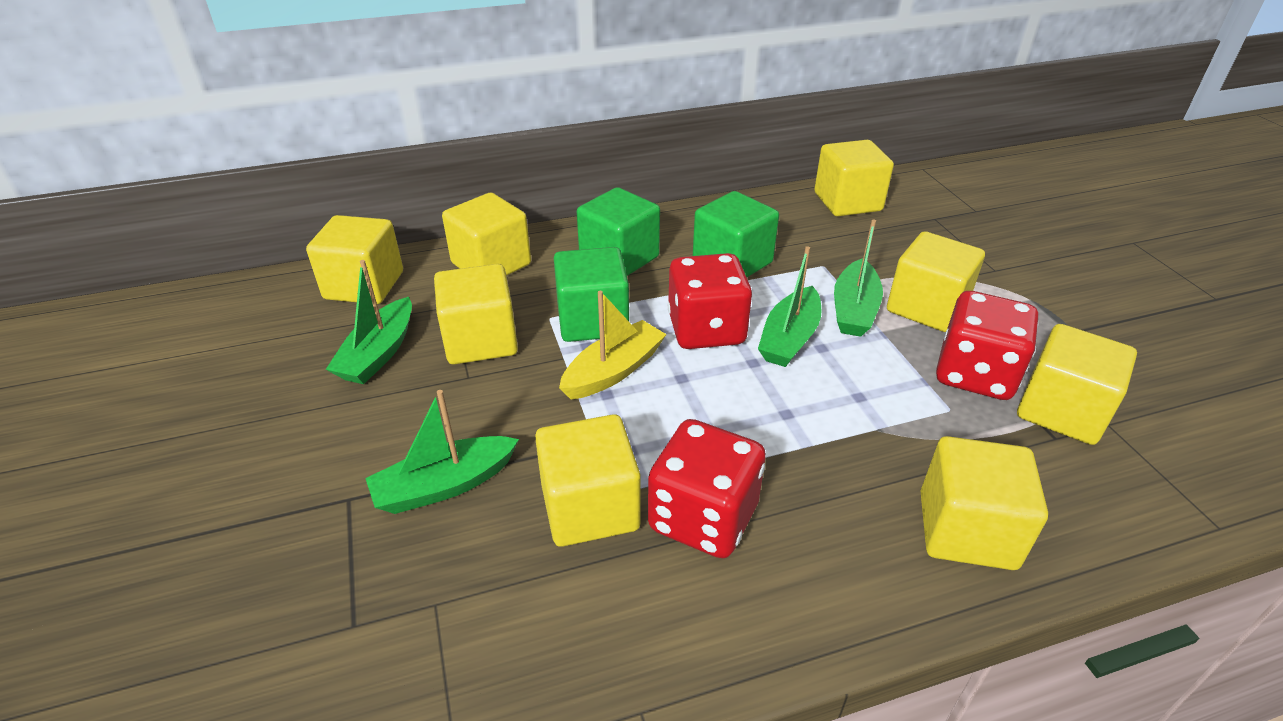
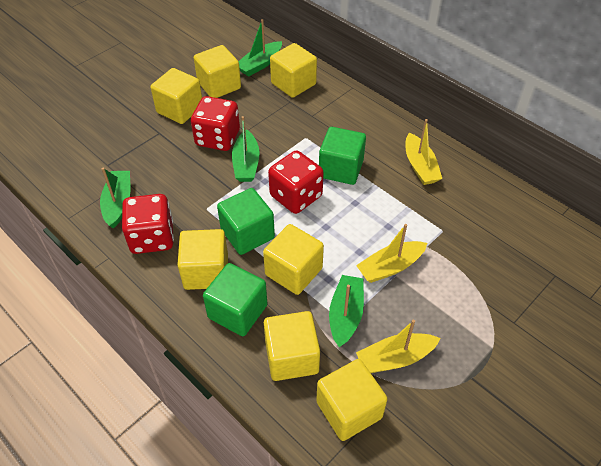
yellow boat: 1 -> 3
yellow cube: 8 -> 7

